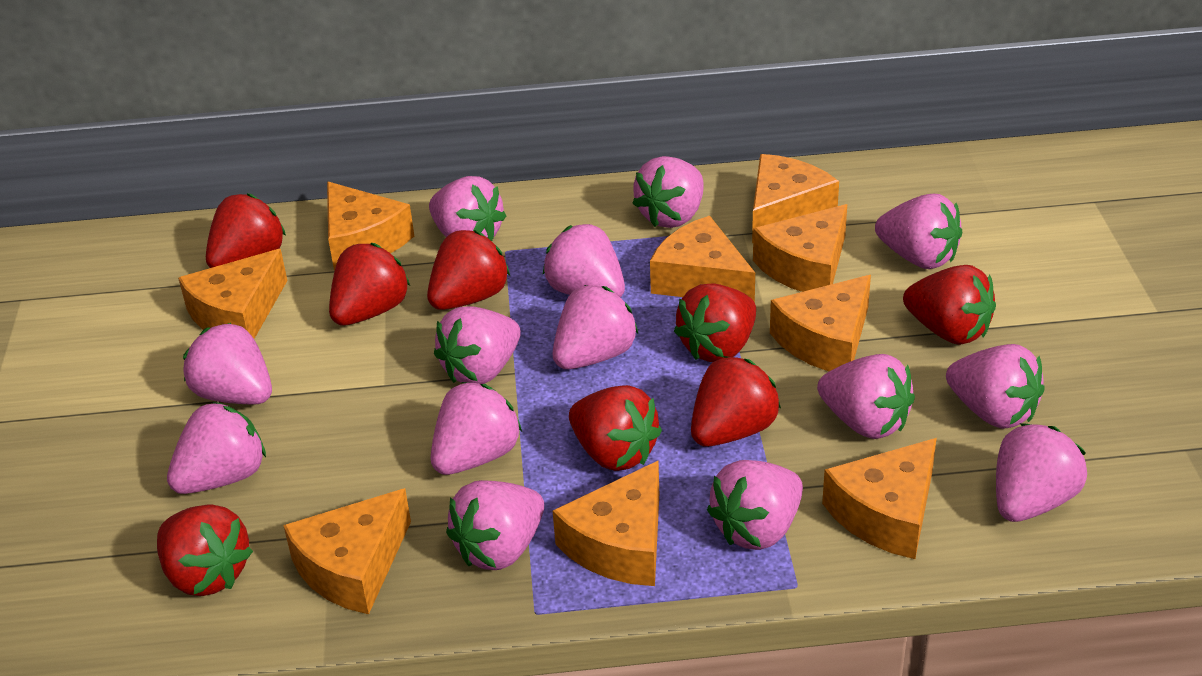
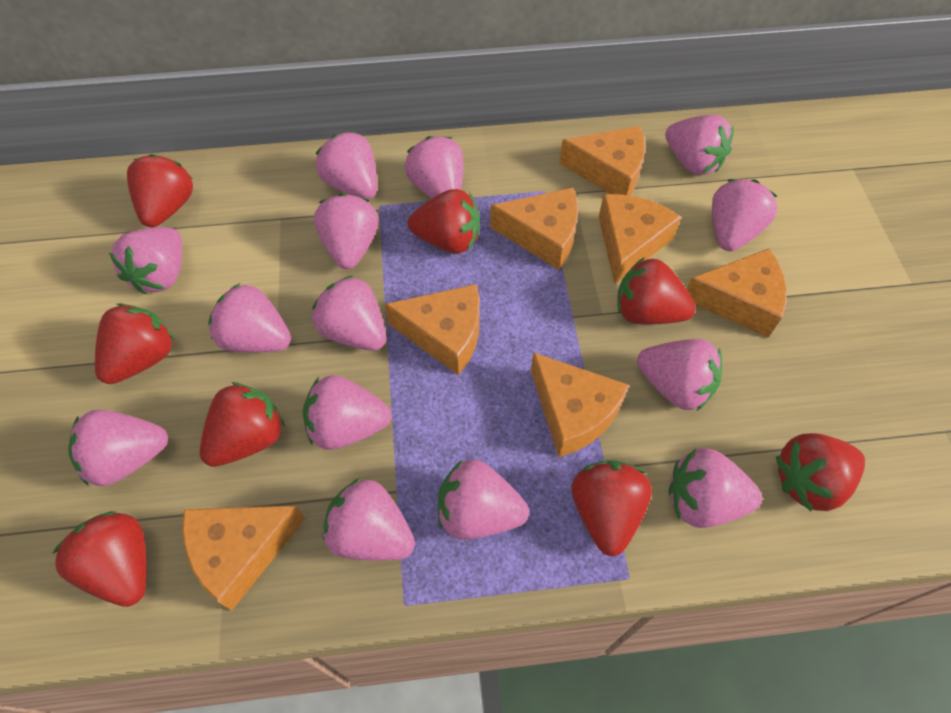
orange cheese: 9 -> 7

